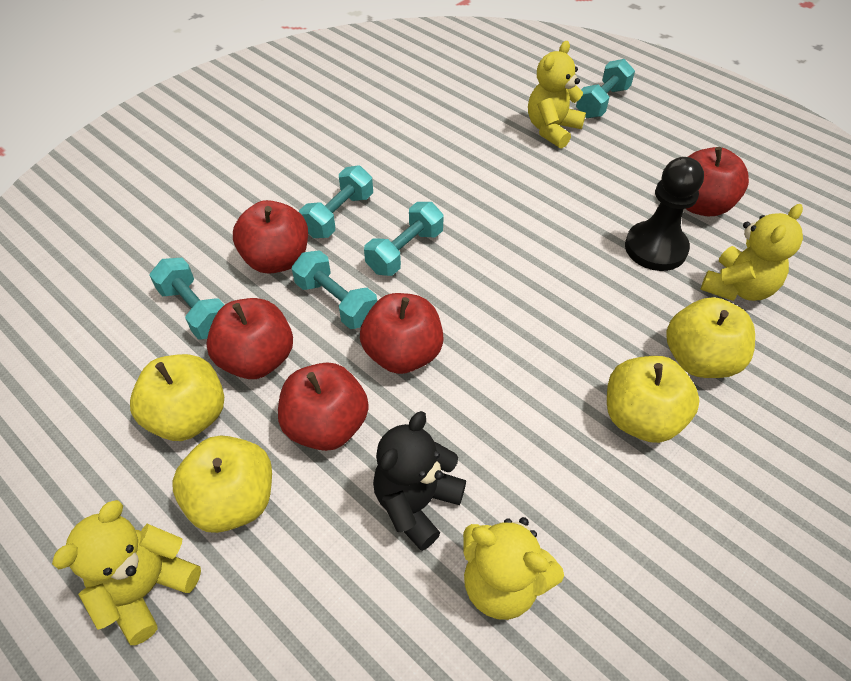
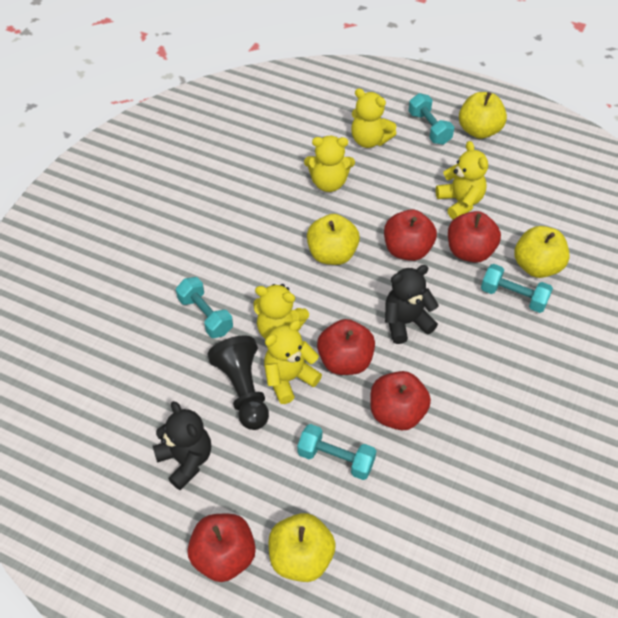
black teddy bear: 1 -> 2
turquoise dumbbell: 5 -> 4
yellow teddy bear: 4 -> 5

